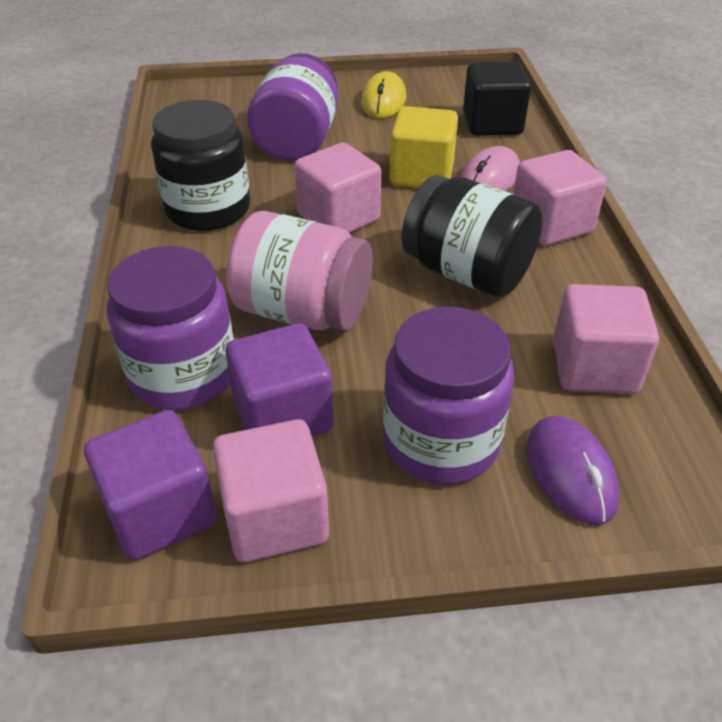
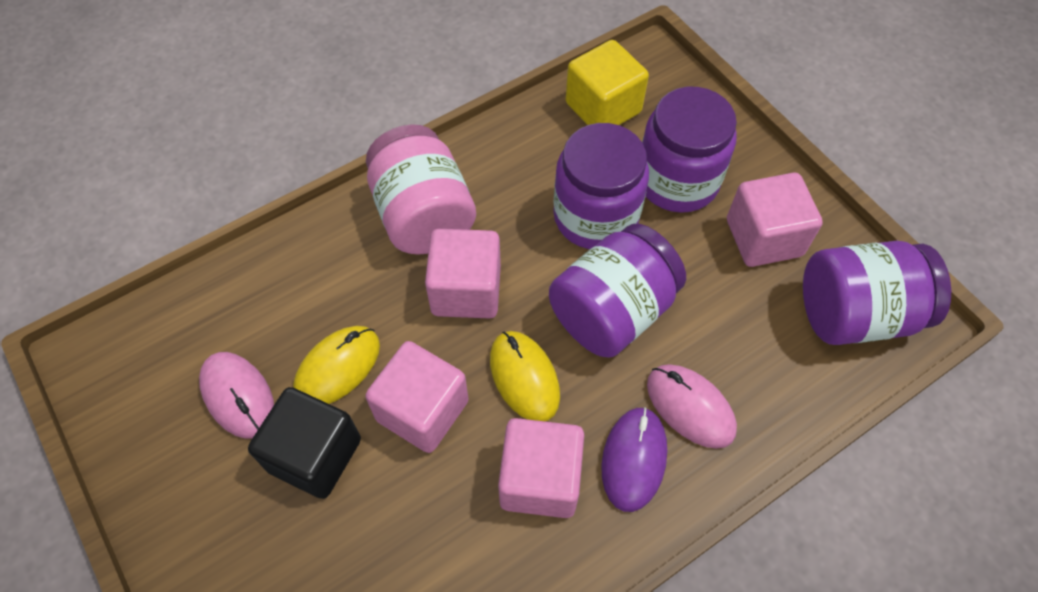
black jar: 2 -> 0
pink mouse: 1 -> 2
purple cube: 2 -> 0
purple jar: 3 -> 4
yellow mouse: 1 -> 2

